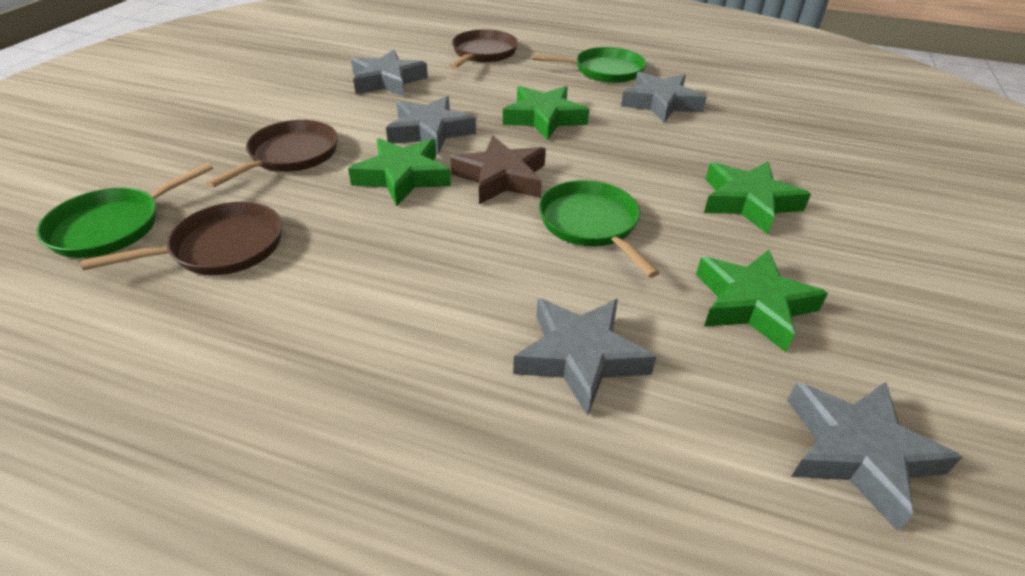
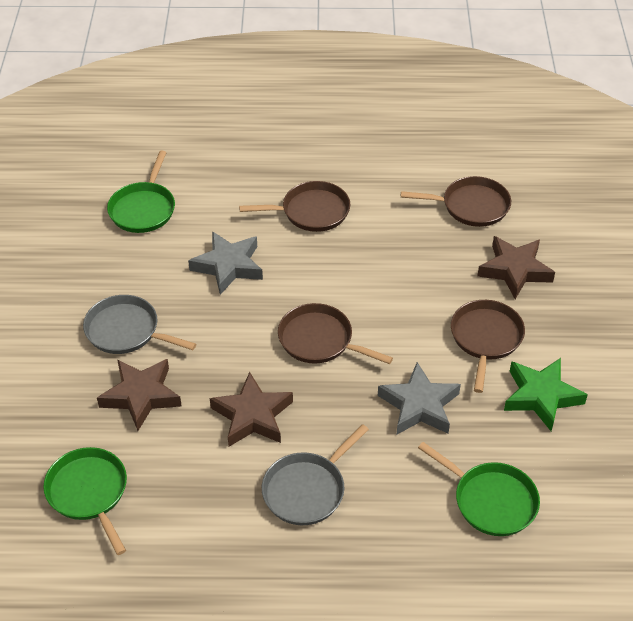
brown pan: 3 -> 4
brown star: 1 -> 3
green star: 4 -> 1
grey pan: 0 -> 2
grey star: 5 -> 2

